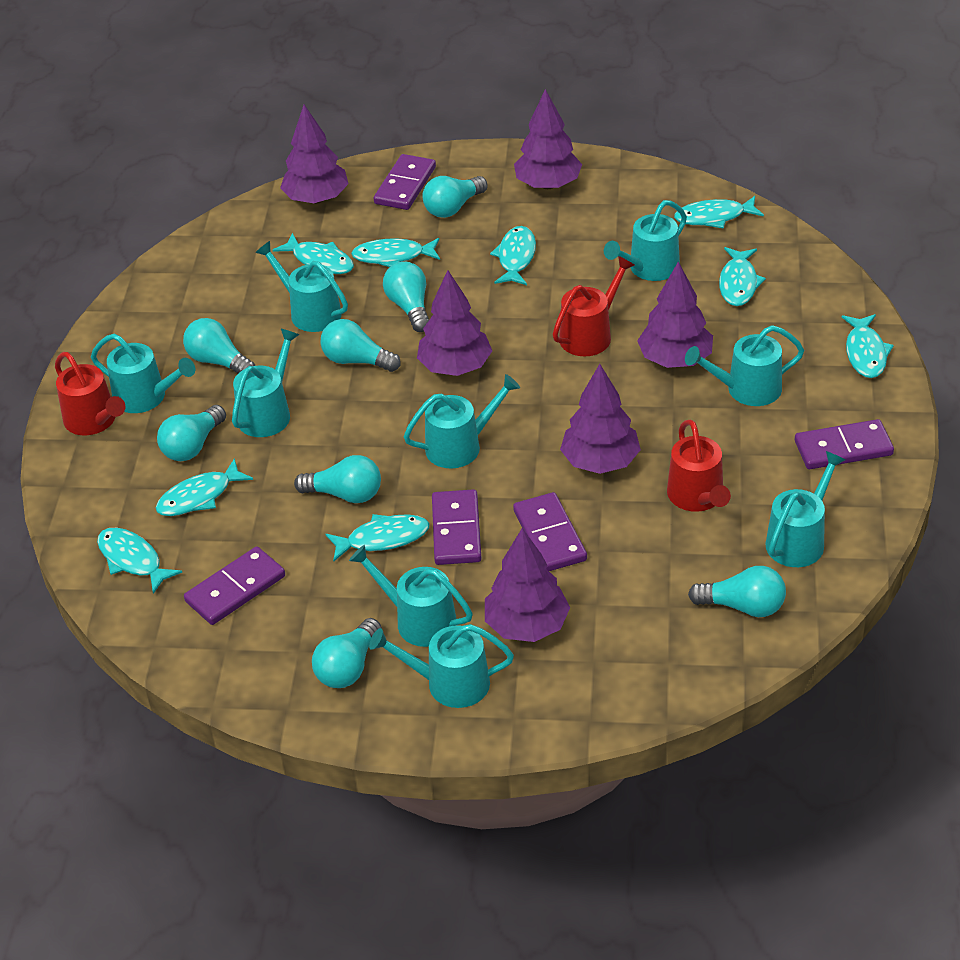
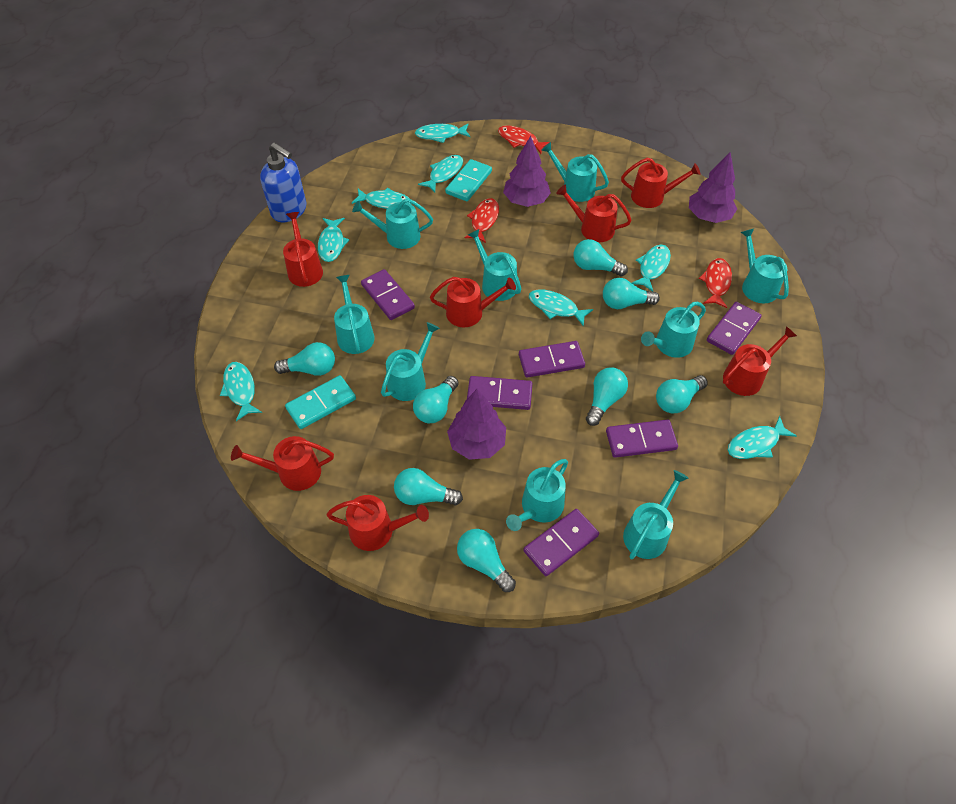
blue soap dispenser: 0 -> 1
purple domino: 5 -> 6
purple tree: 6 -> 3
red fish: 0 -> 3
red watering can: 3 -> 7
turquoise domino: 0 -> 2
turquoise fish: 9 -> 8

